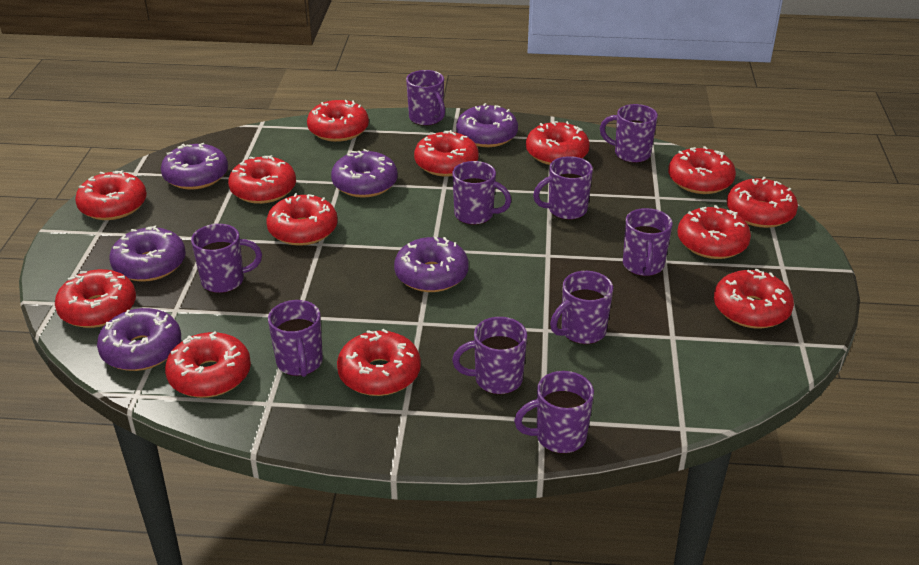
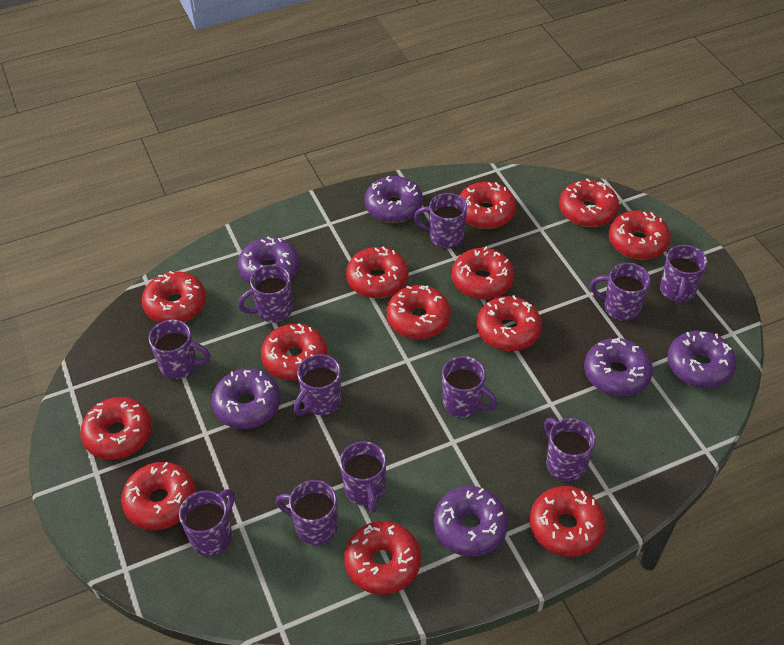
purple mug: 10 -> 11

